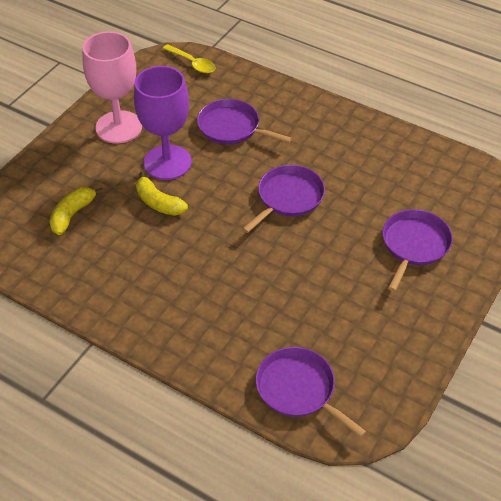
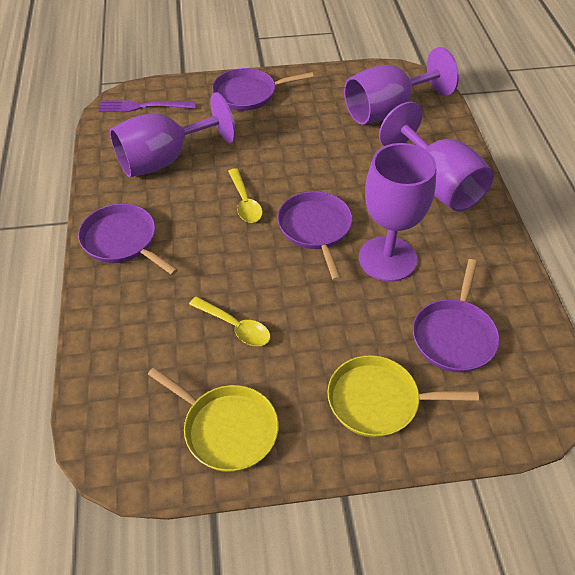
pink goblet: 1 -> 0
purple fork: 0 -> 1
purple goblet: 1 -> 4
yellow banana: 2 -> 0
yellow pan: 0 -> 2
yellow spoon: 1 -> 2

